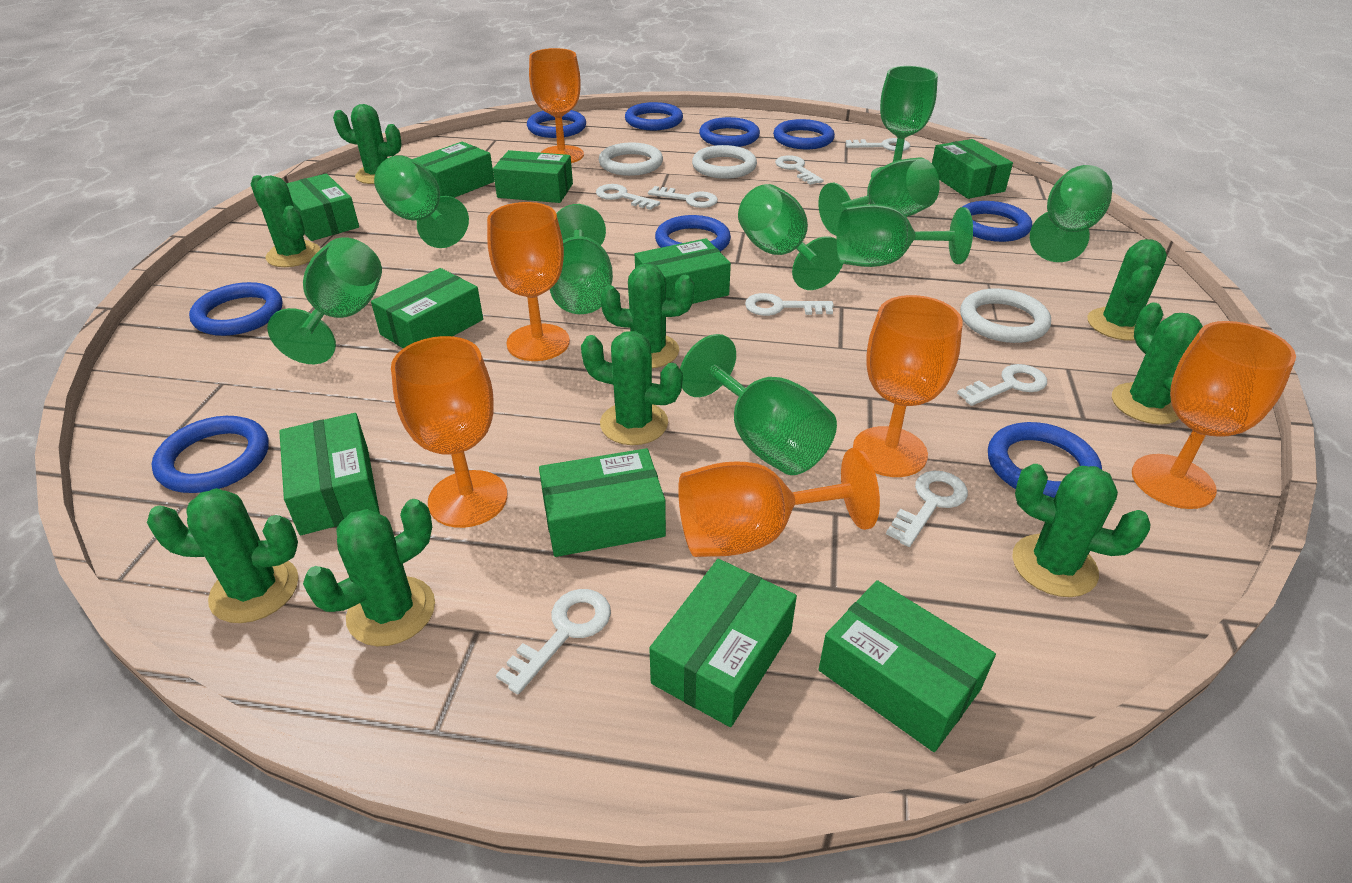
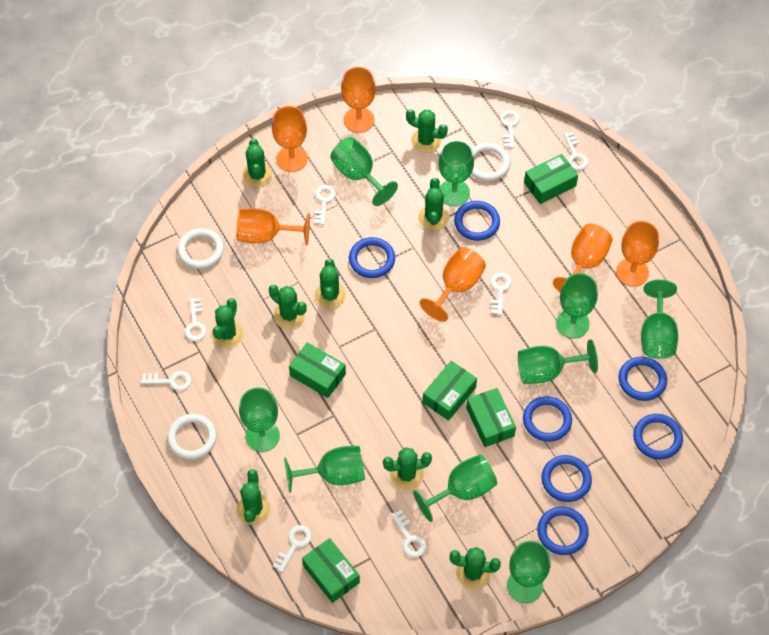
blue ring: 9 -> 7
green box: 10 -> 5

